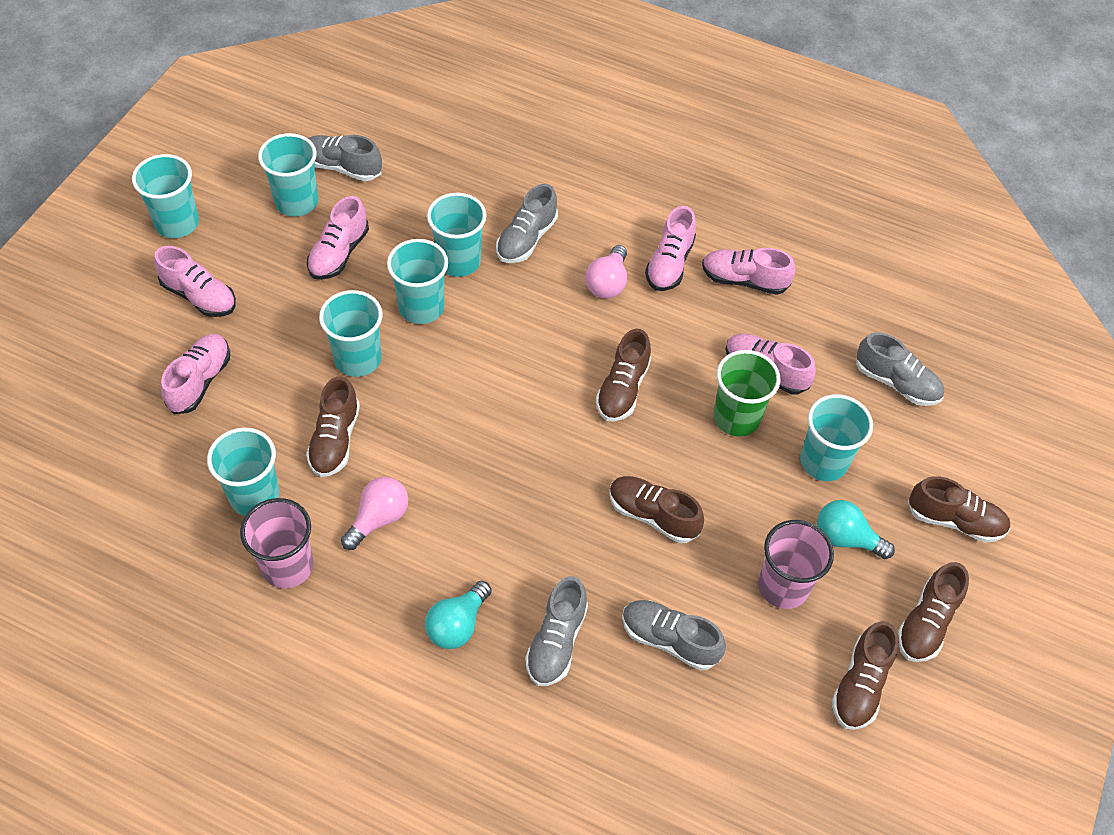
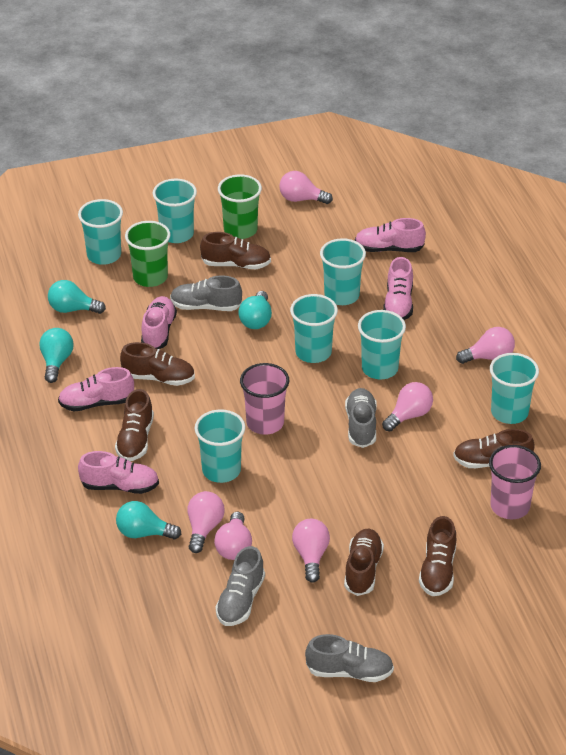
green cup: 1 -> 2
grey shoe: 5 -> 4
pink light bulb: 2 -> 6
pink shoe: 6 -> 5
turquoise light bulb: 2 -> 4

